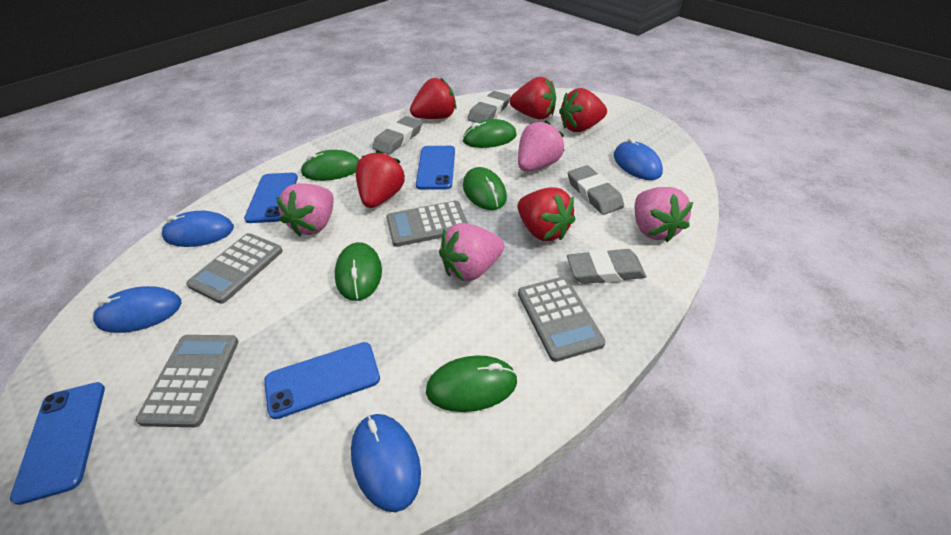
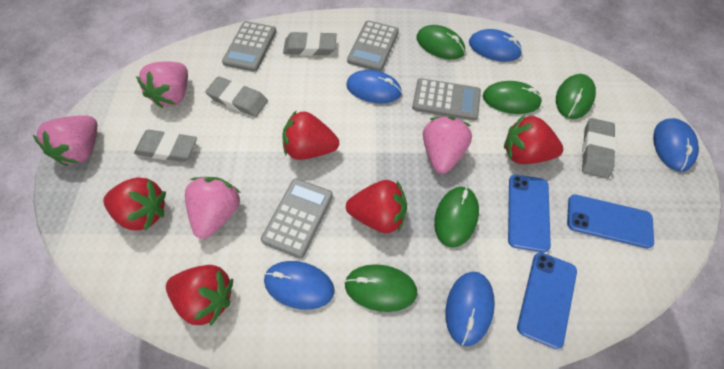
blue mouse: 4 -> 5
blue phone: 4 -> 3

